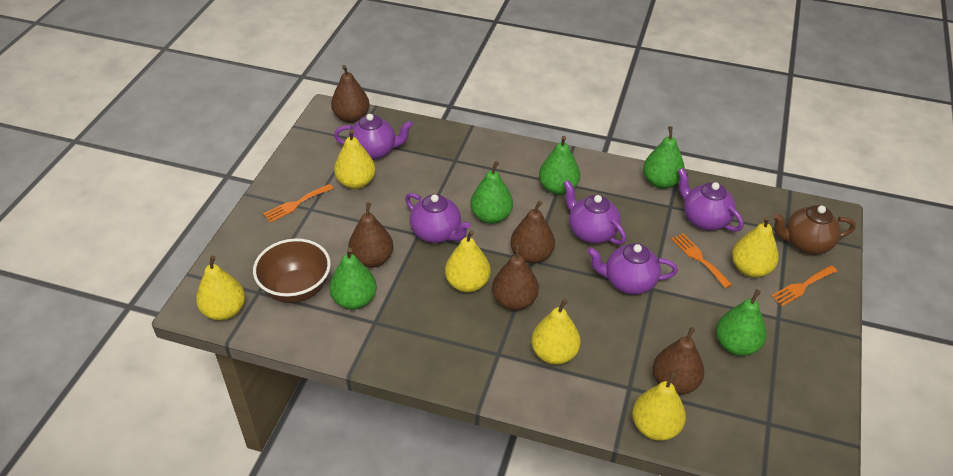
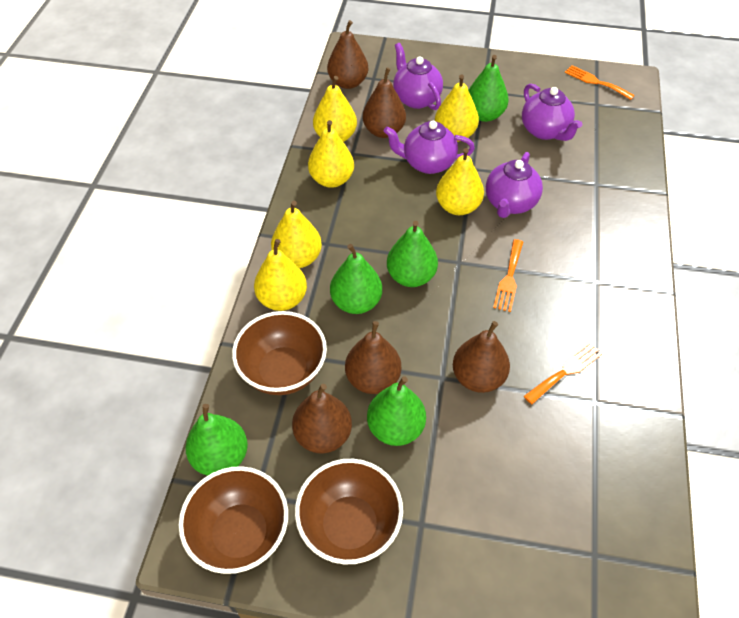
brown bowl: 1 -> 3
brown teapot: 1 -> 0
purple teapot: 5 -> 4

